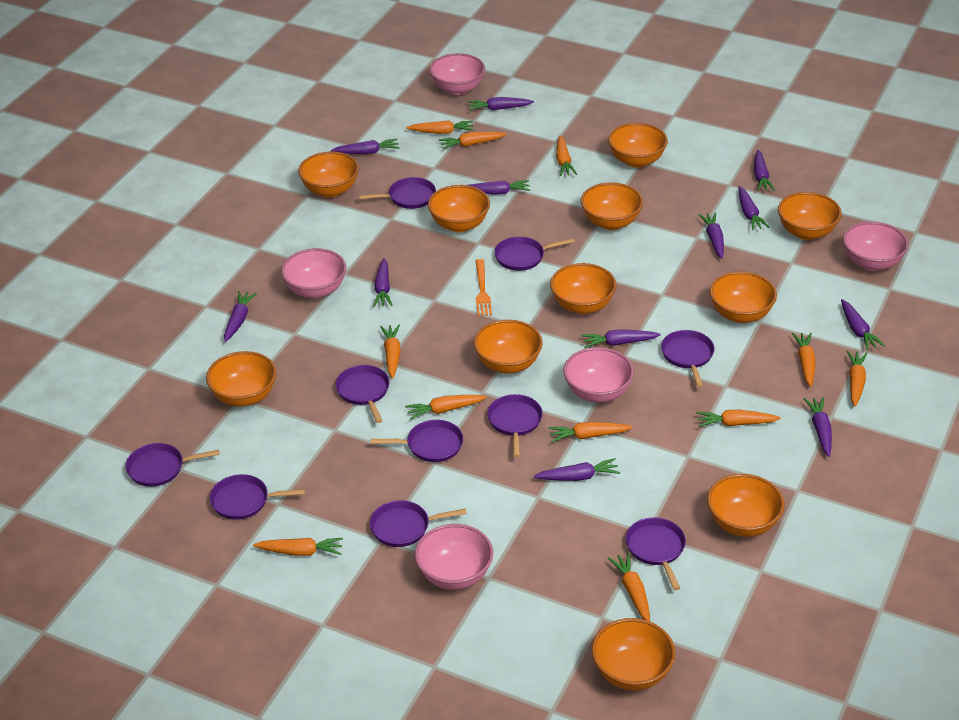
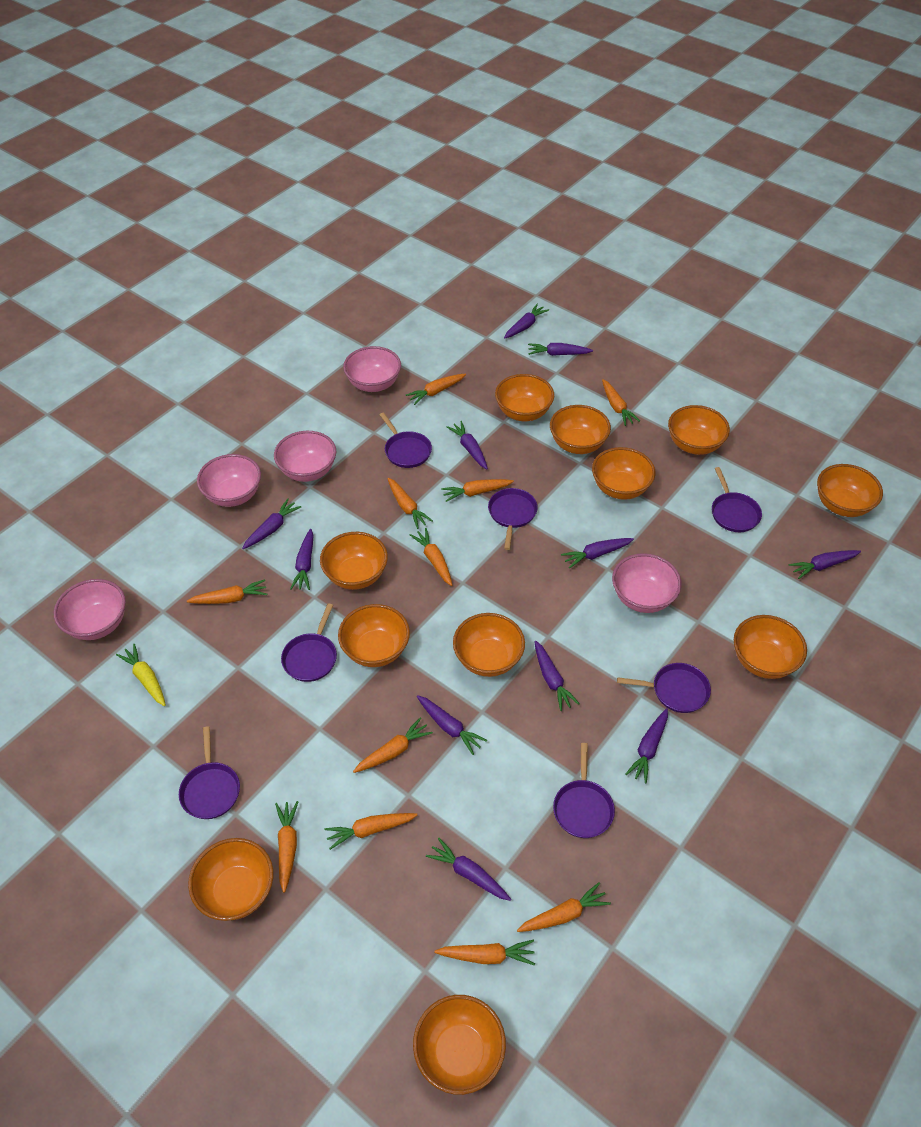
orange fork: 1 -> 0
purple carrot: 12 -> 11
purple pan: 10 -> 7
yellow carrot: 0 -> 1

